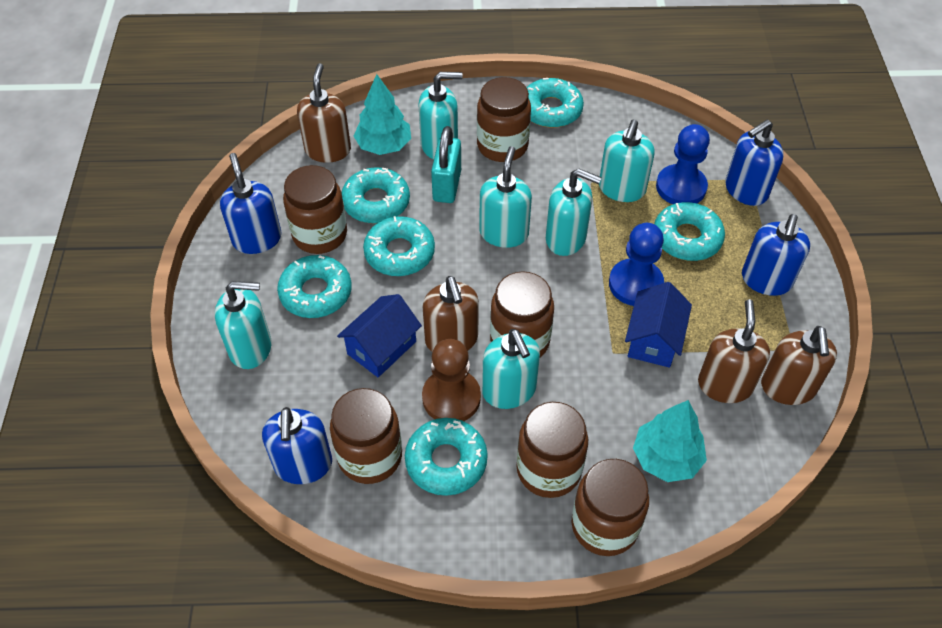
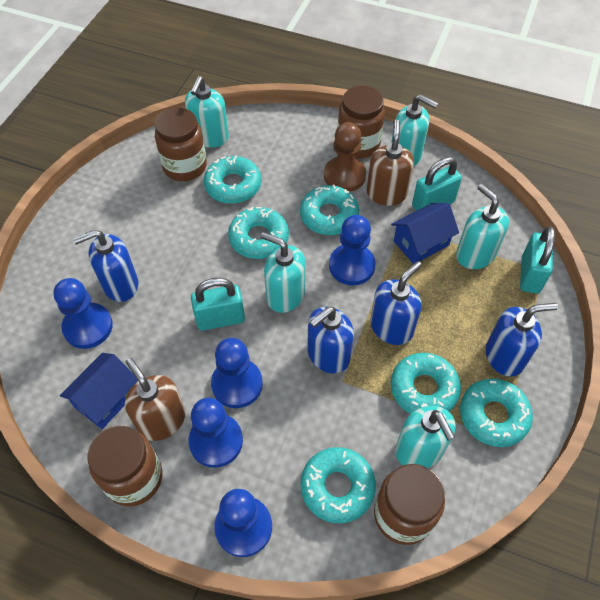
blue pawn: 2 -> 5
brown jar: 6 -> 4
brown soap dispenser: 4 -> 2
turquoise padlock: 1 -> 3
turquoise soap dispenser: 6 -> 5
turquoise tree: 2 -> 0

